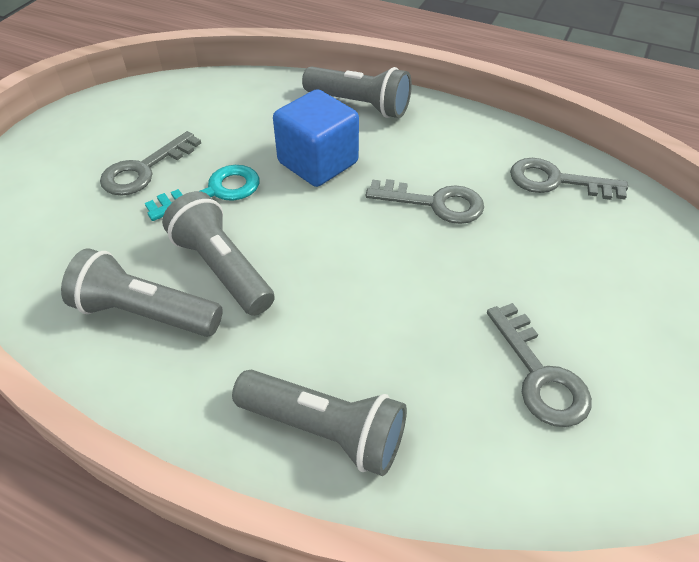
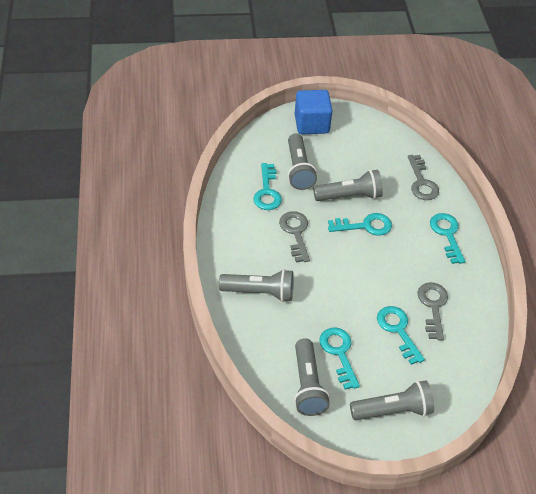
grey flashlight: 4 -> 5
grey key: 4 -> 3
turquoise key: 1 -> 5

